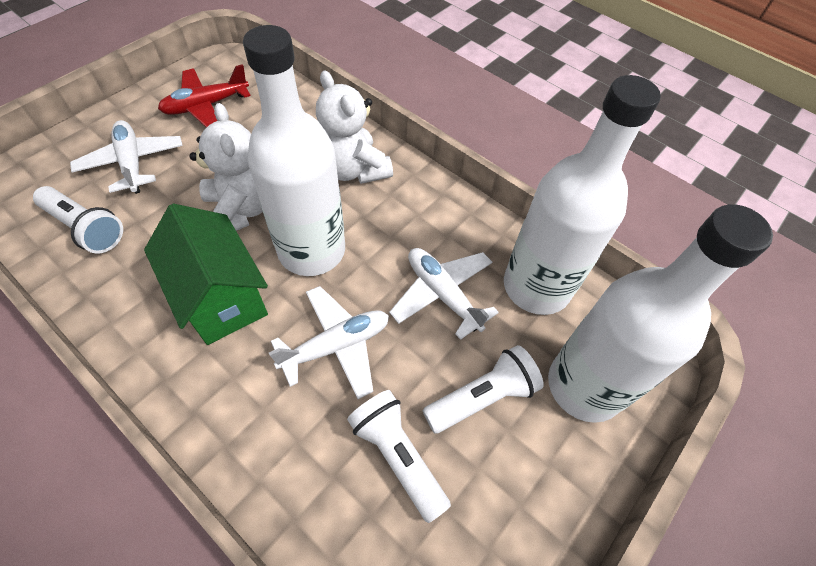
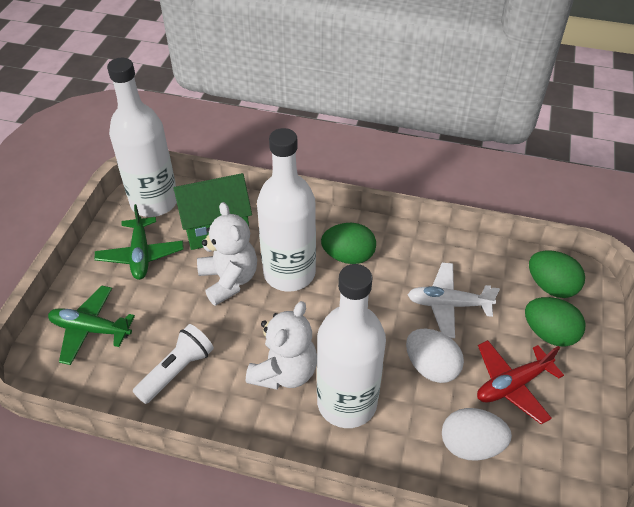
green egg: 0 -> 3
green plane: 0 -> 2
white egg: 0 -> 2
white flashlight: 3 -> 1
white plane: 3 -> 1

